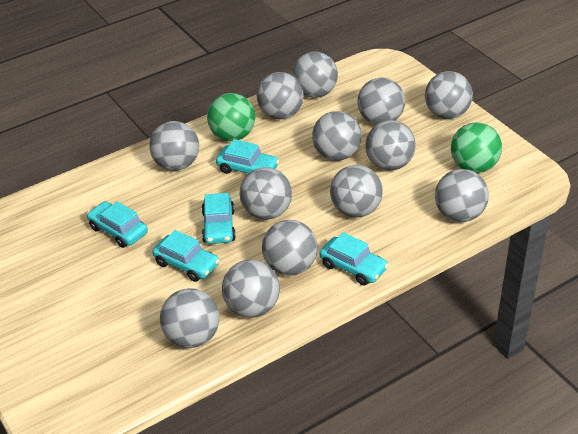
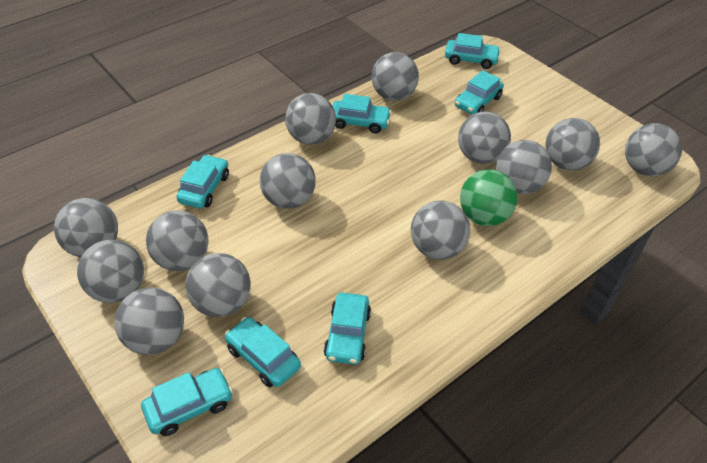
green ball: 2 -> 1
turquoise car: 5 -> 7

